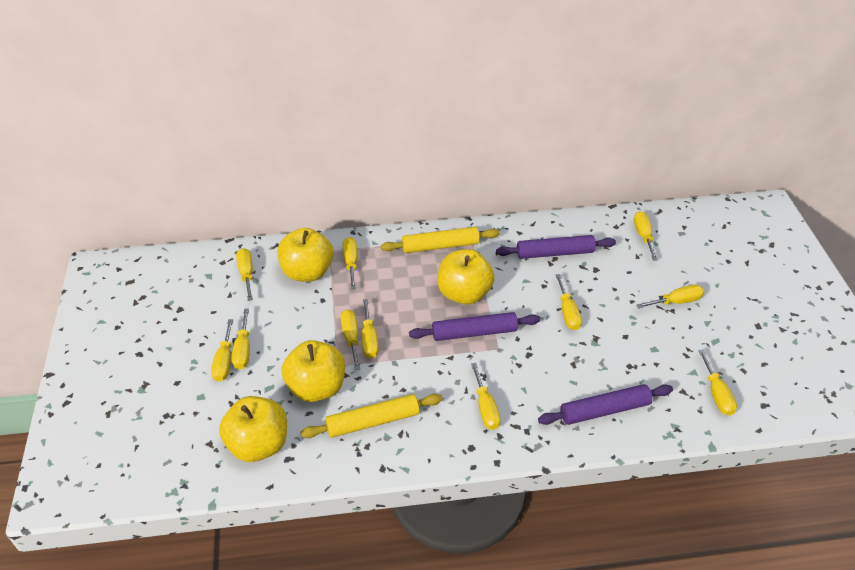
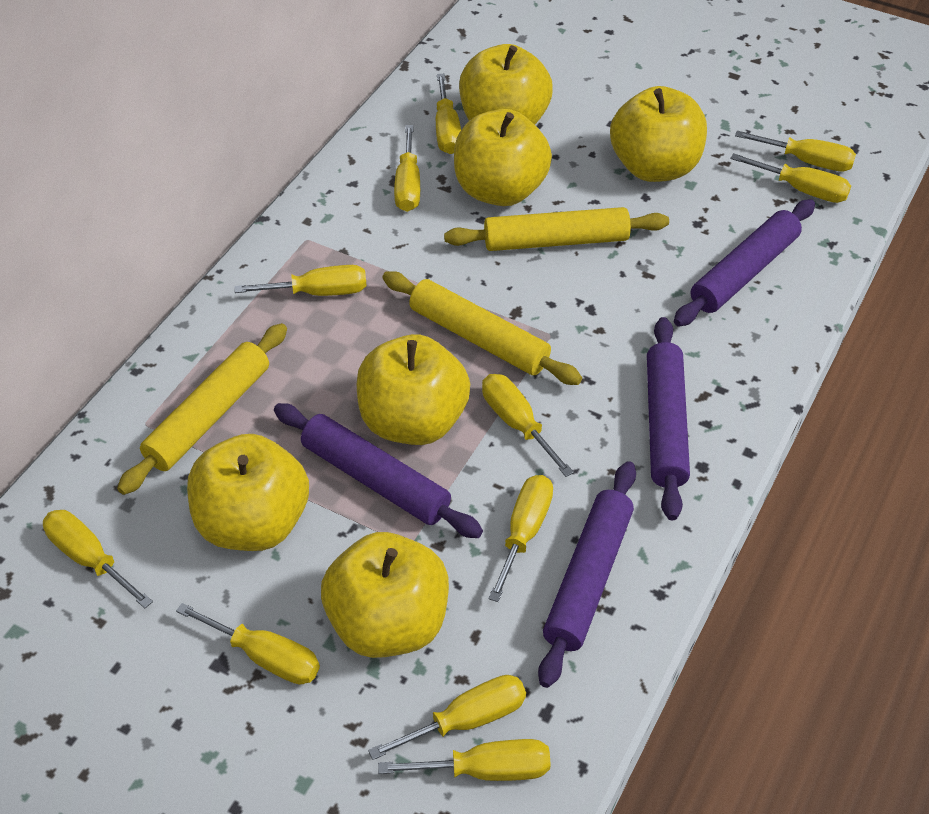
purple rolling pin: 3 -> 4
yellow apple: 4 -> 6
yellow rolling pin: 2 -> 3

